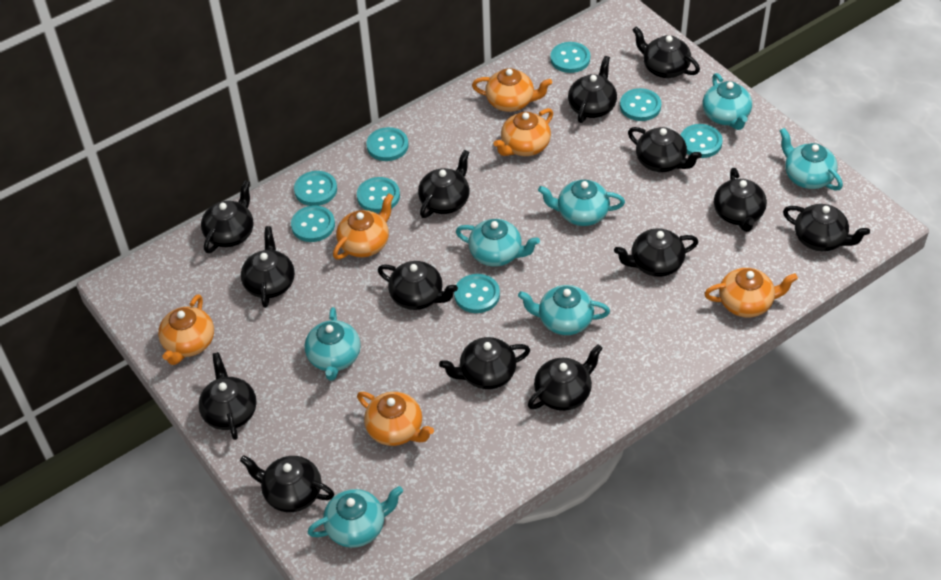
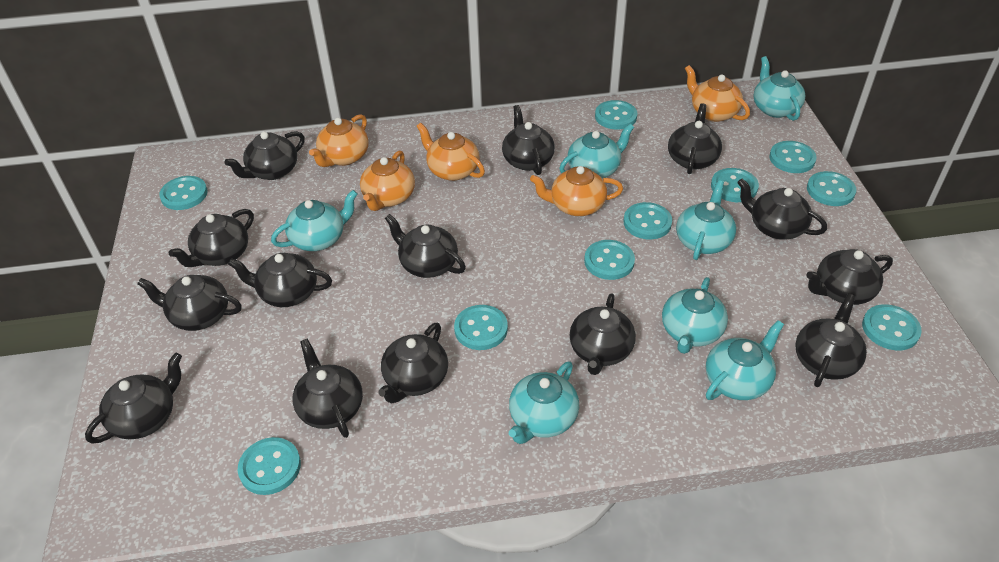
orange teapot: 6 -> 5
turquoise button: 8 -> 10

